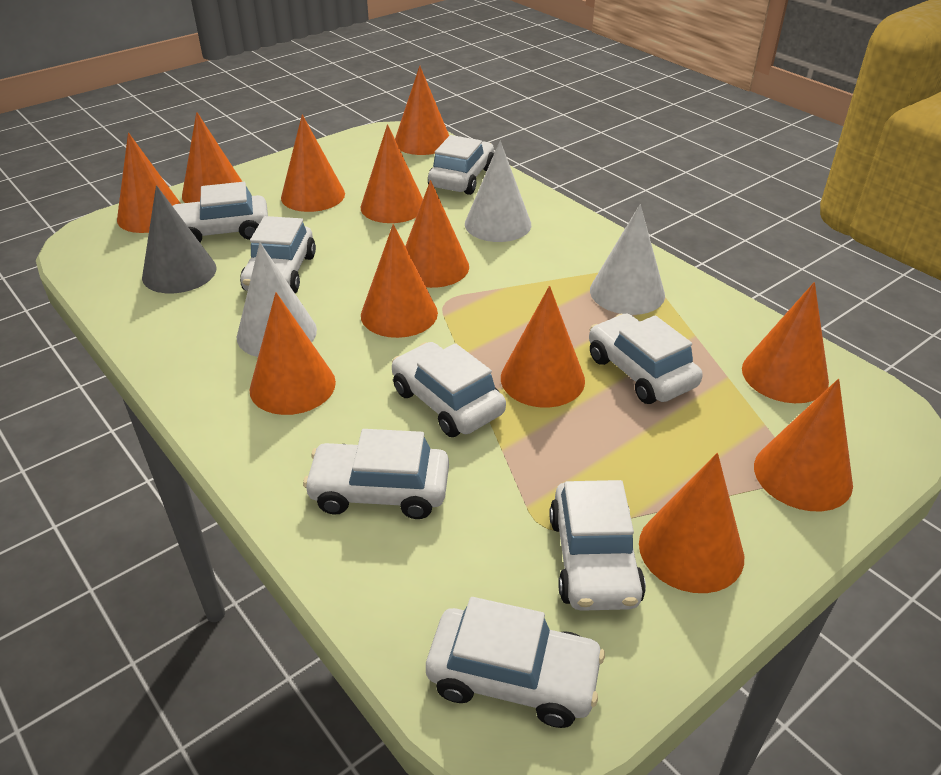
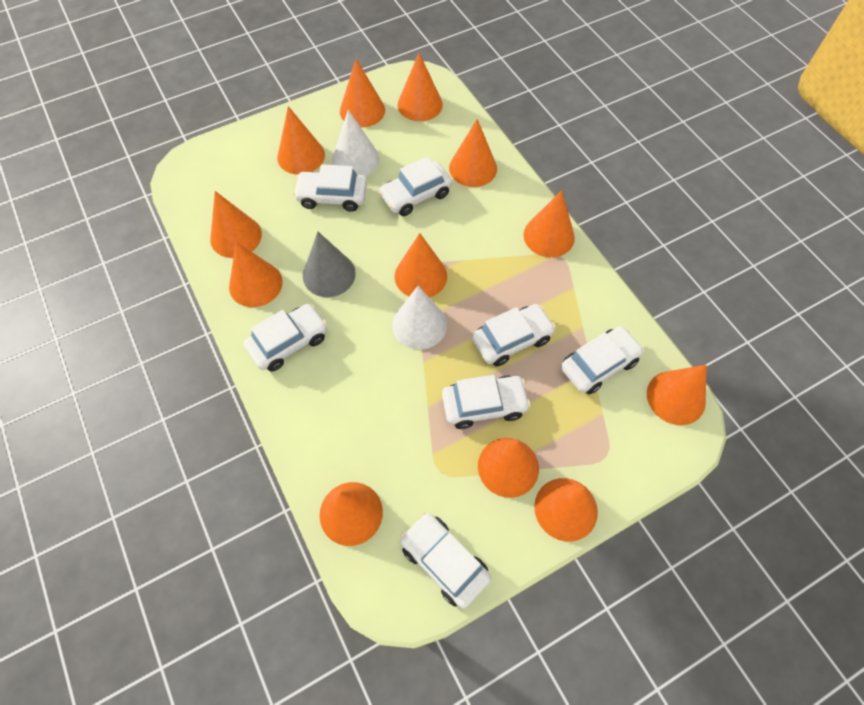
white car: 8 -> 7
white cone: 3 -> 2

